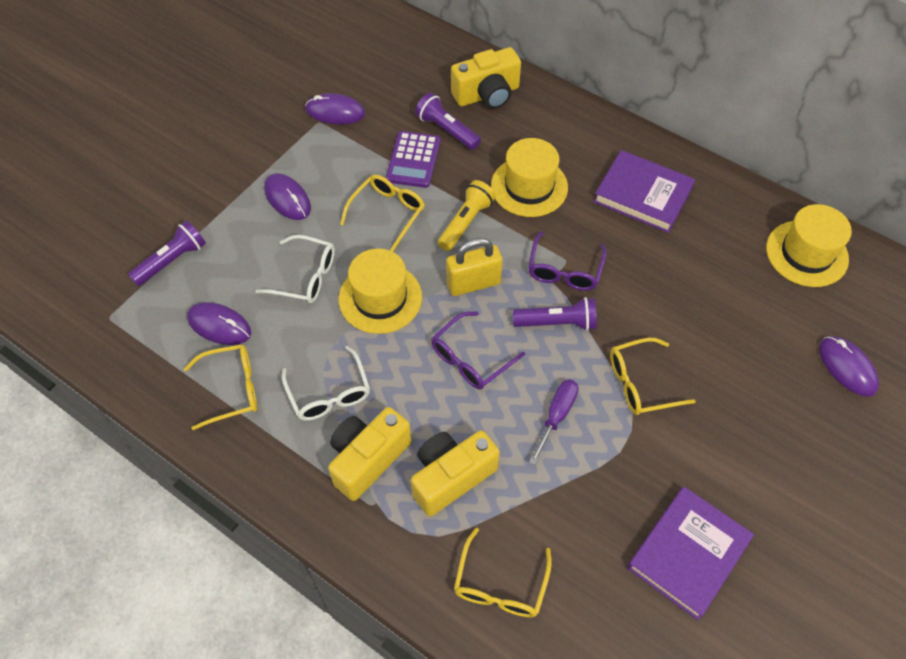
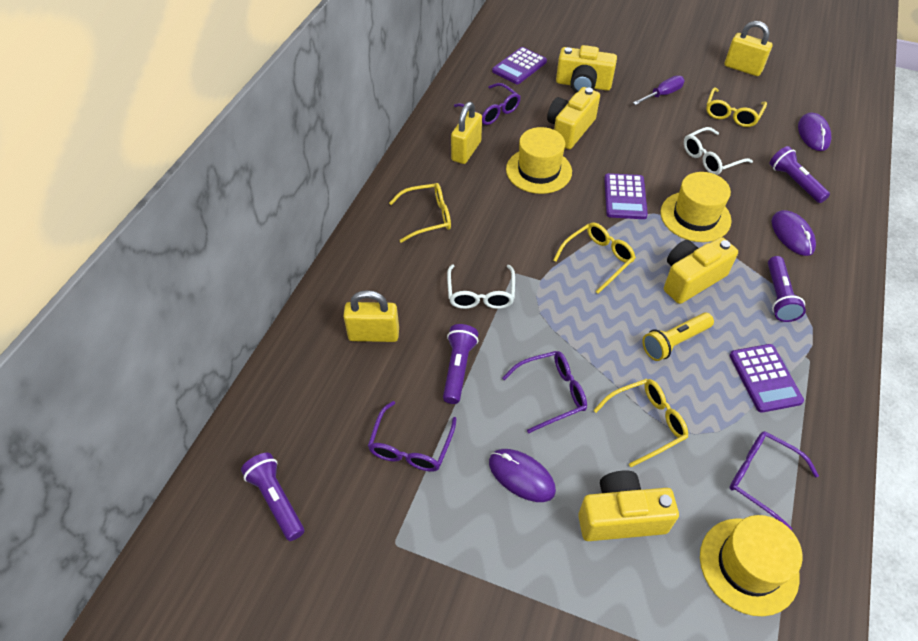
purple book: 2 -> 0
purple calculator: 1 -> 3
purple flashlight: 3 -> 4
purple glasses: 2 -> 4
purple mouse: 4 -> 3
yellow camera: 3 -> 4
yellow padlock: 1 -> 3

